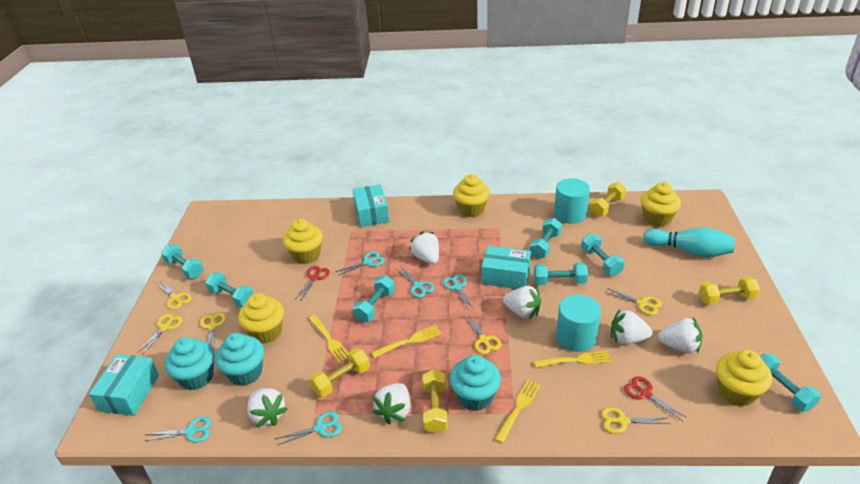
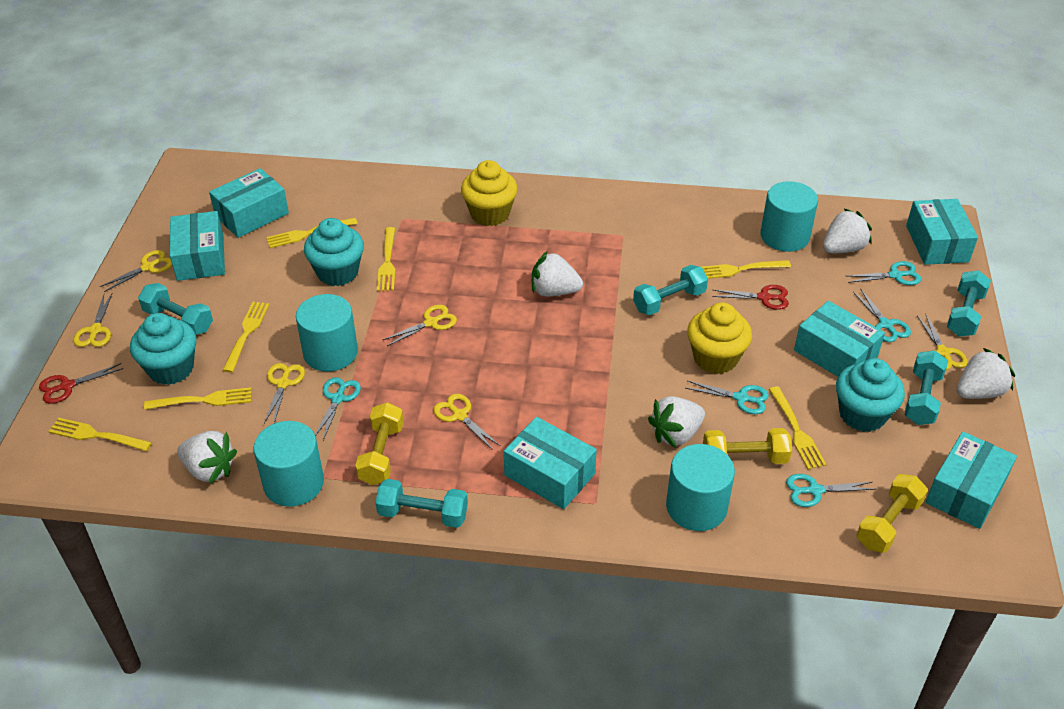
turquoise bowling pin: 1 -> 0
turquoise box: 3 -> 6
turquoise cylinder: 2 -> 4
turquoise dumbbell: 7 -> 5
white strawberry: 6 -> 5
yellow cupcake: 5 -> 2
yellow dumbbell: 4 -> 3
yellow fork: 4 -> 7

